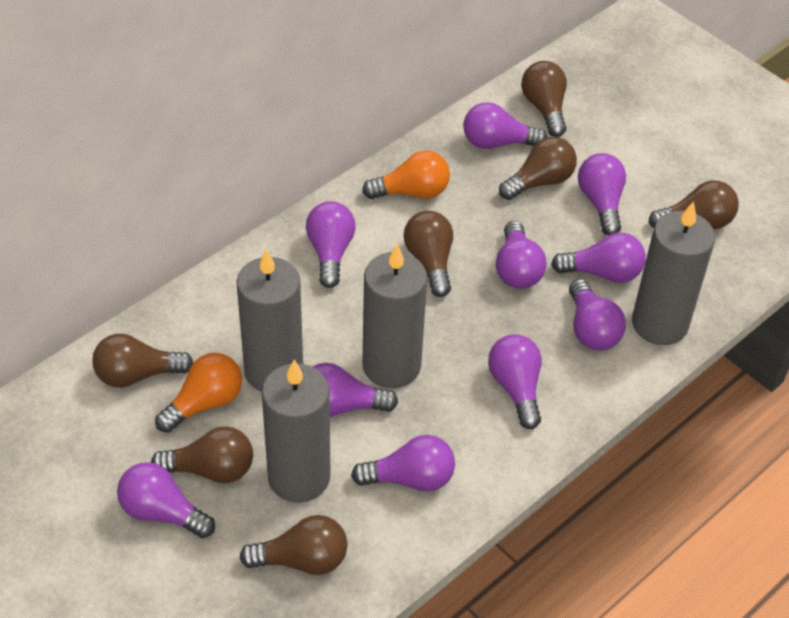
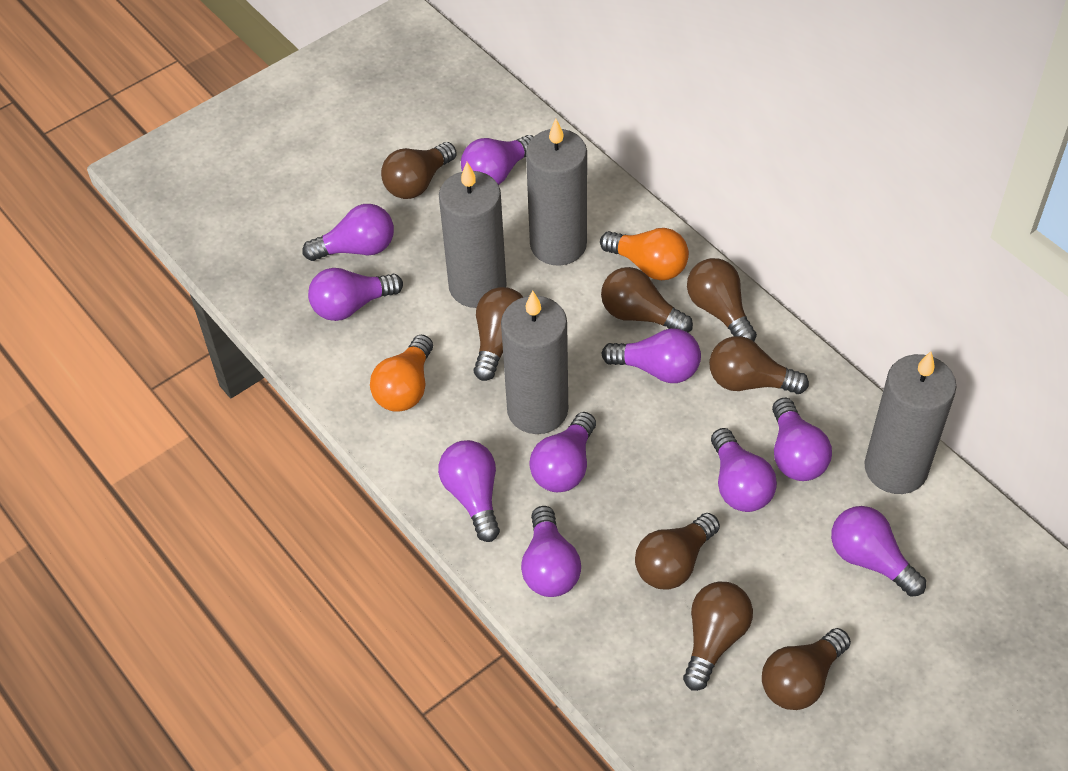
brown light bulb: 7 -> 8

